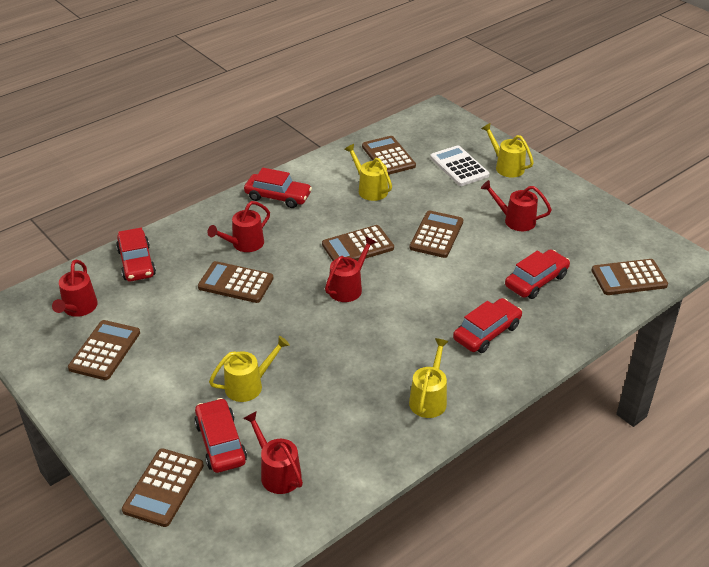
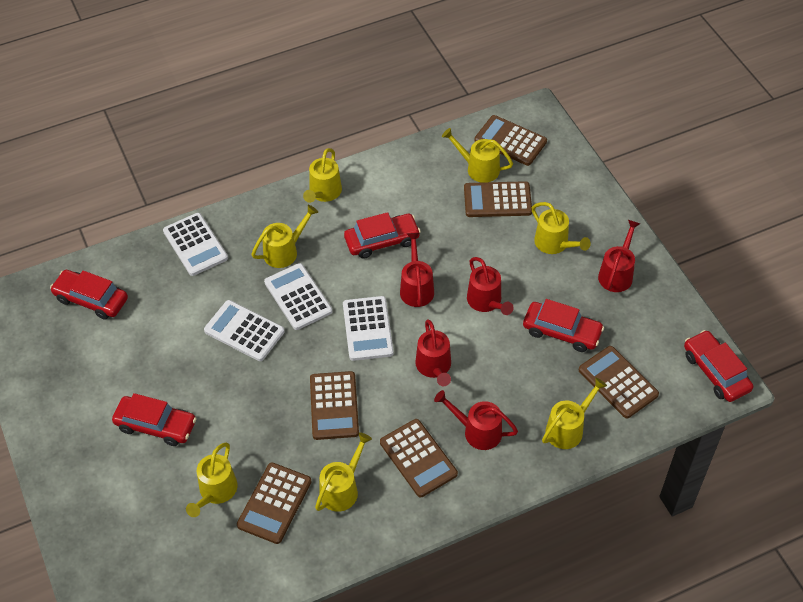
brown calculator: 7 -> 6
white calculator: 1 -> 4
yellow watering can: 4 -> 7

